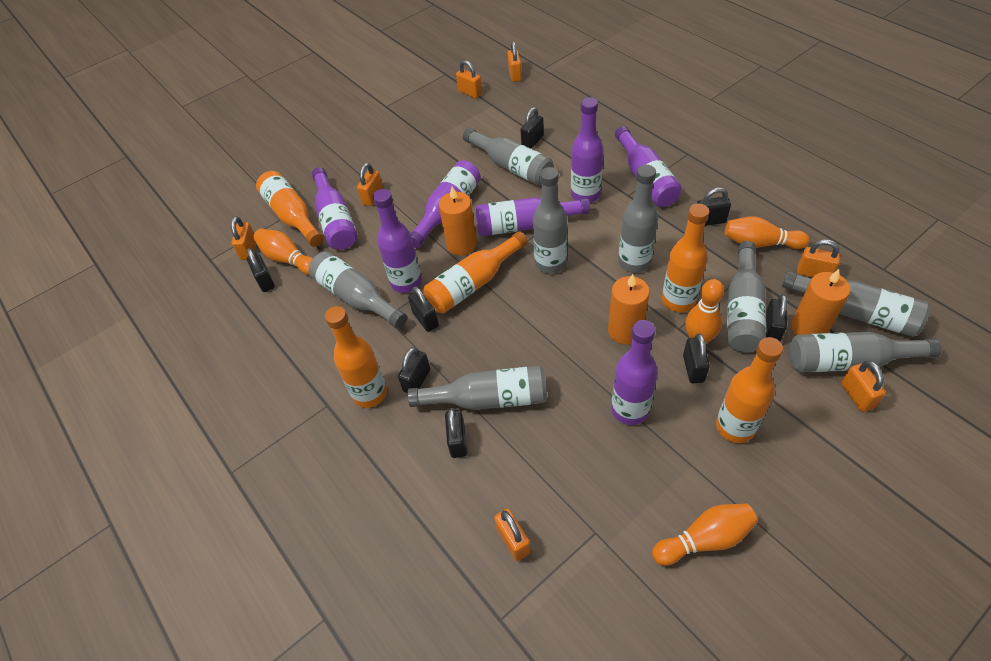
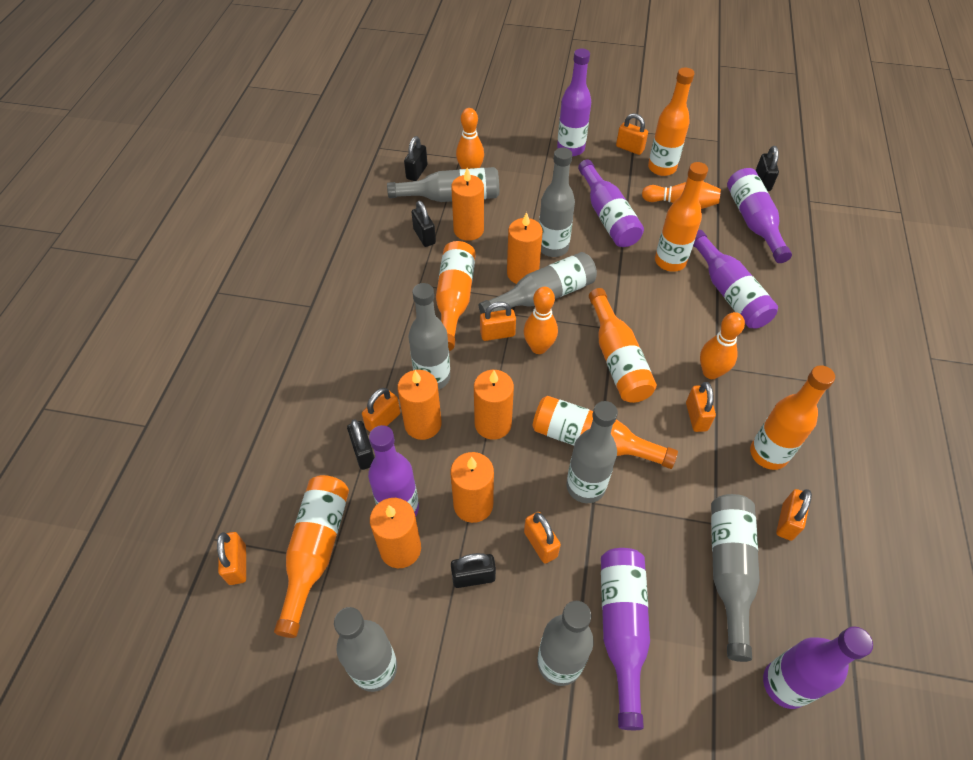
black padlock: 8 -> 5
orange bottle: 5 -> 7
orange candle: 3 -> 6

